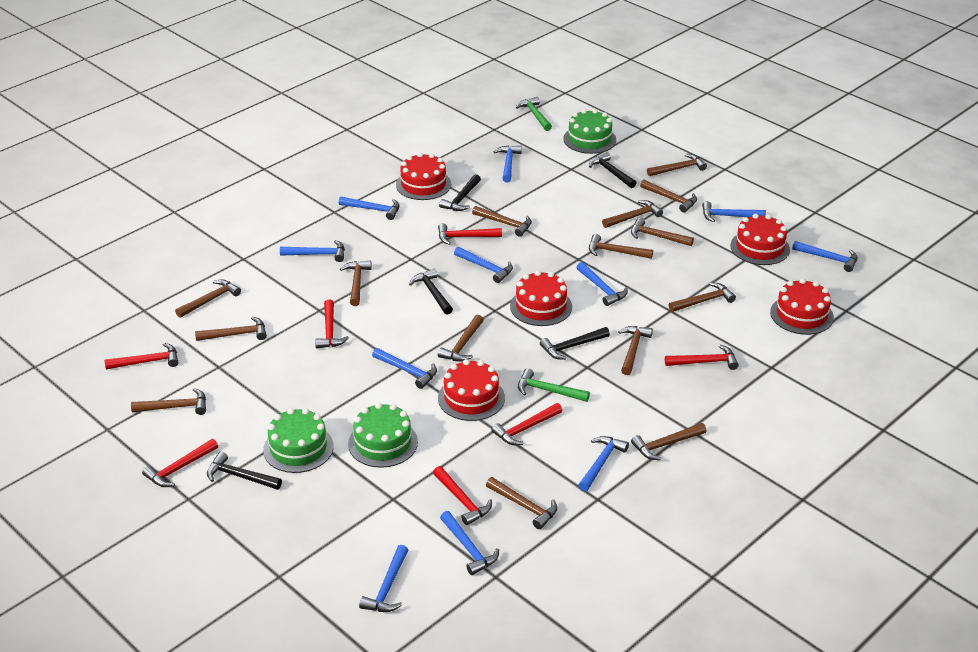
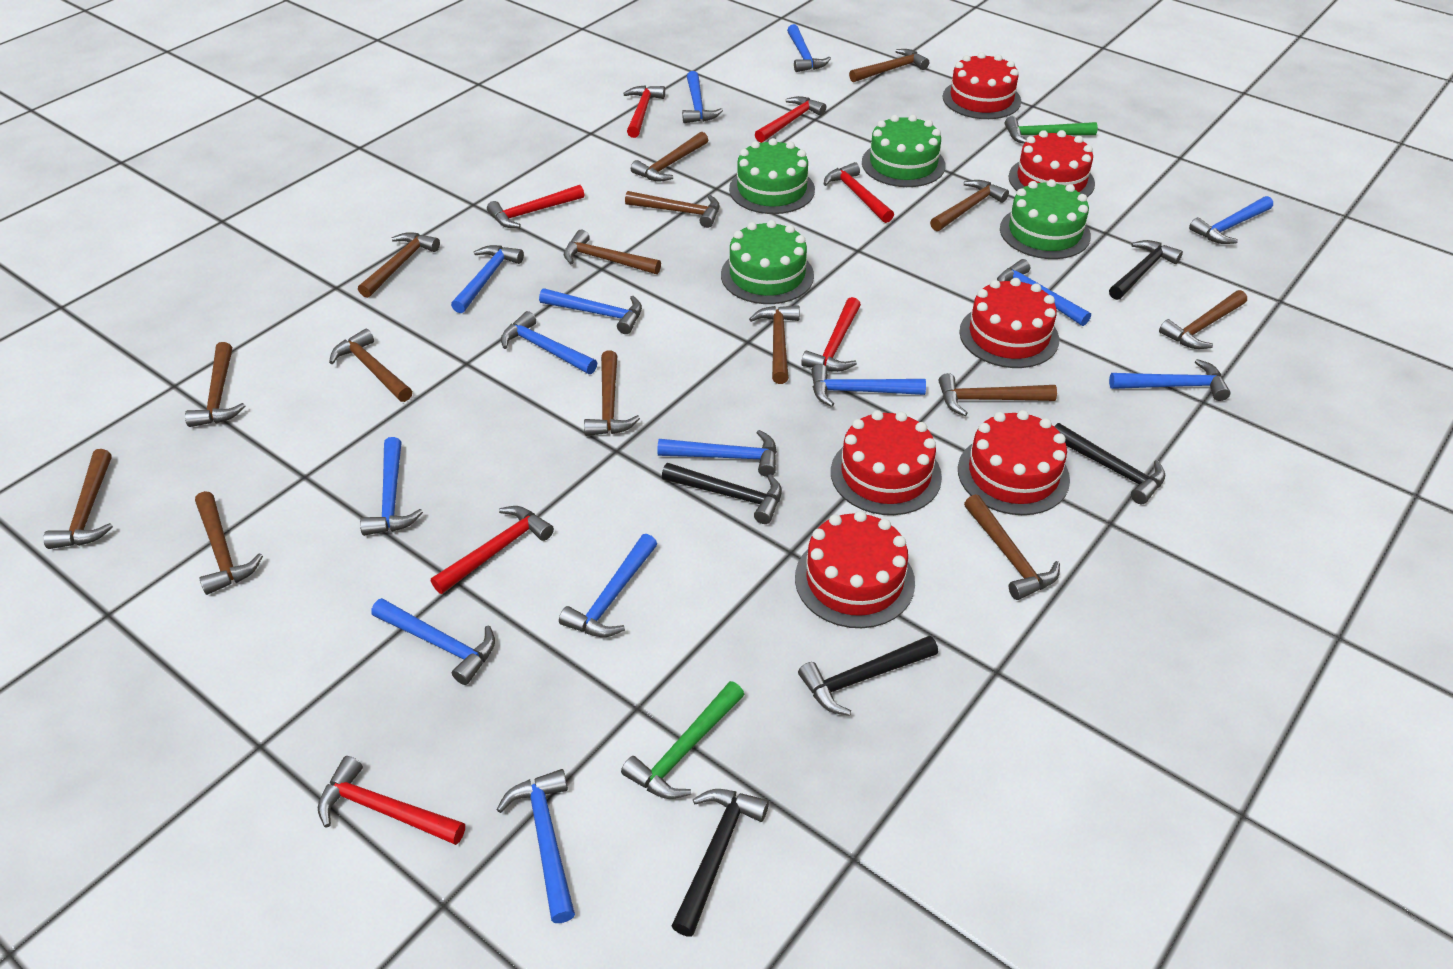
blue hammer: 11 -> 14
green cake: 3 -> 4
red cake: 5 -> 6

